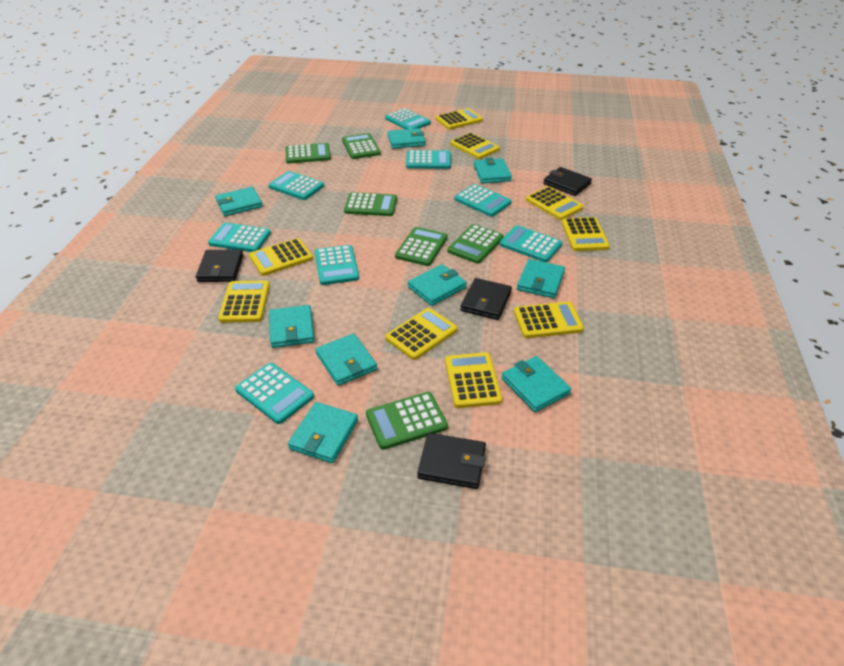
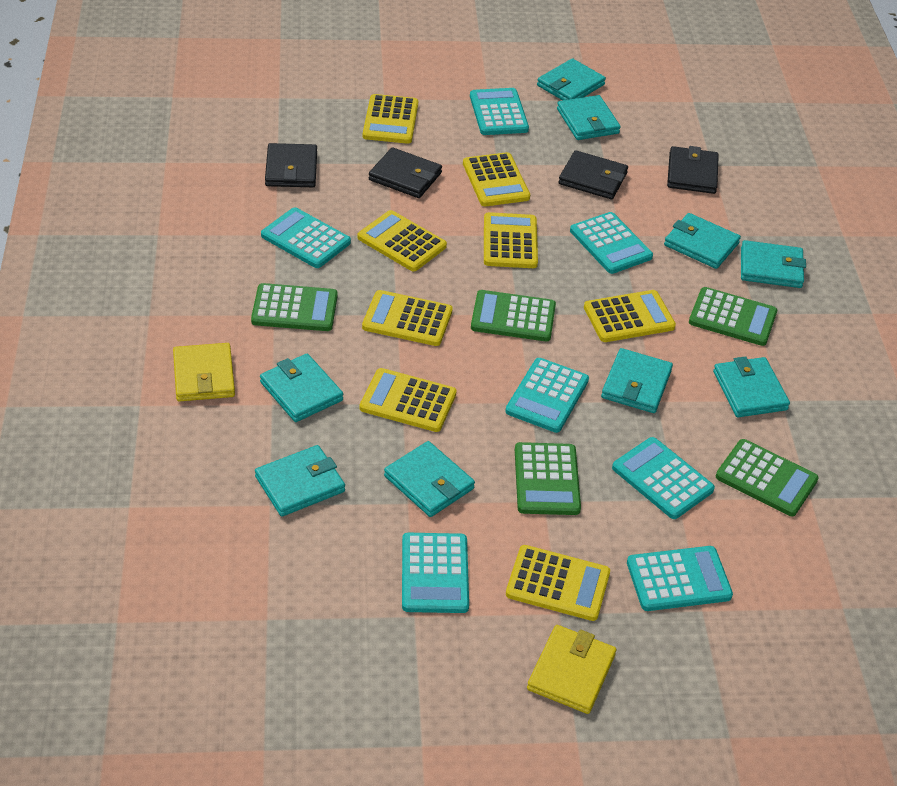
green calculator: 6 -> 5
turquoise calculator: 8 -> 7
yellow calculator: 9 -> 8
yellow wallet: 0 -> 2

